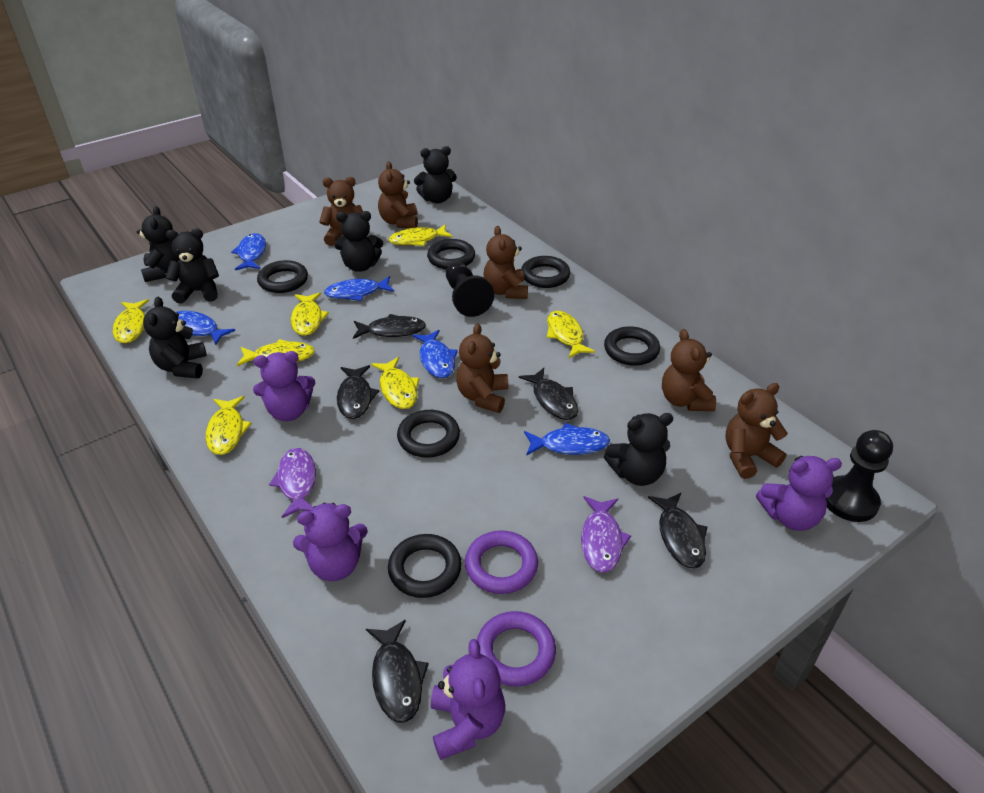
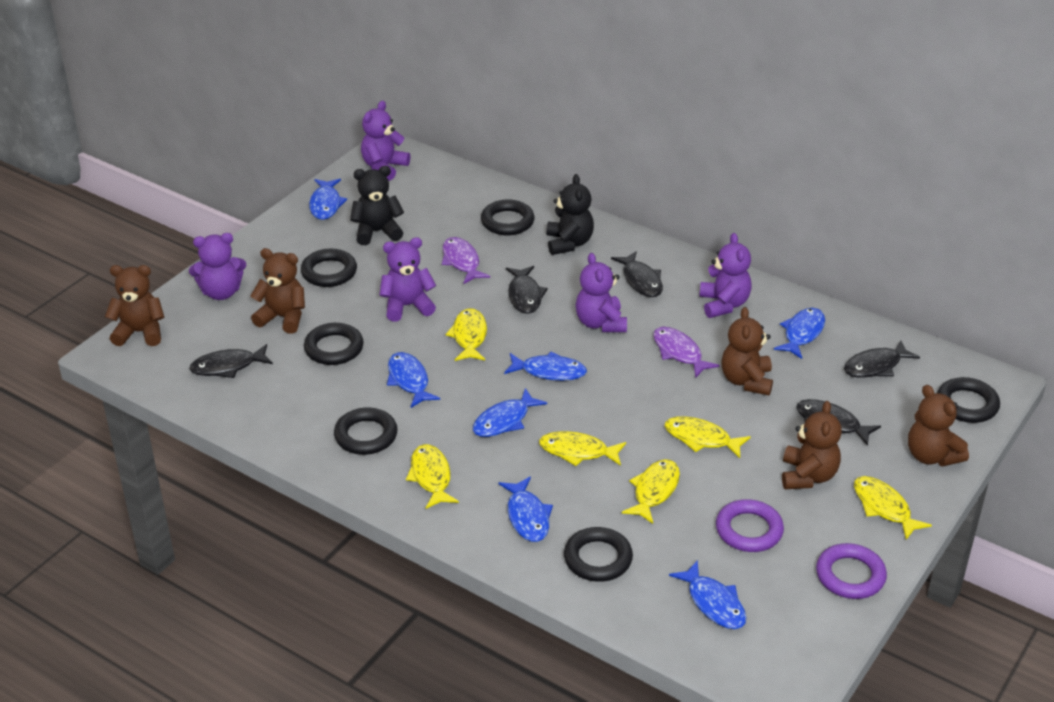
black pawn: 2 -> 0
black teddy bear: 6 -> 2
blue fish: 5 -> 7
brown teddy bear: 6 -> 5
purple teddy bear: 4 -> 5
yellow fish: 7 -> 6

